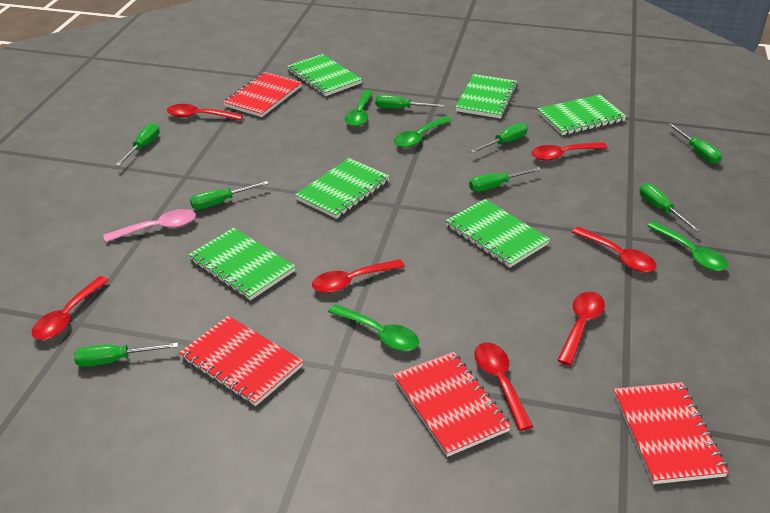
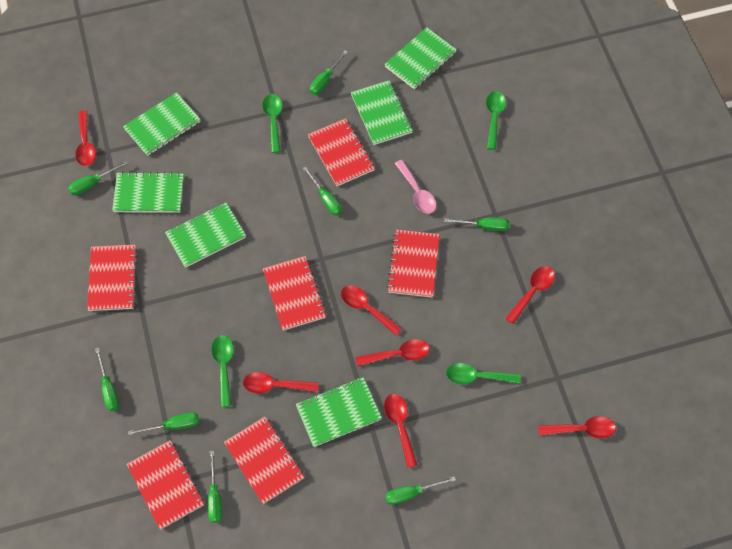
red notebook: 4 -> 6

